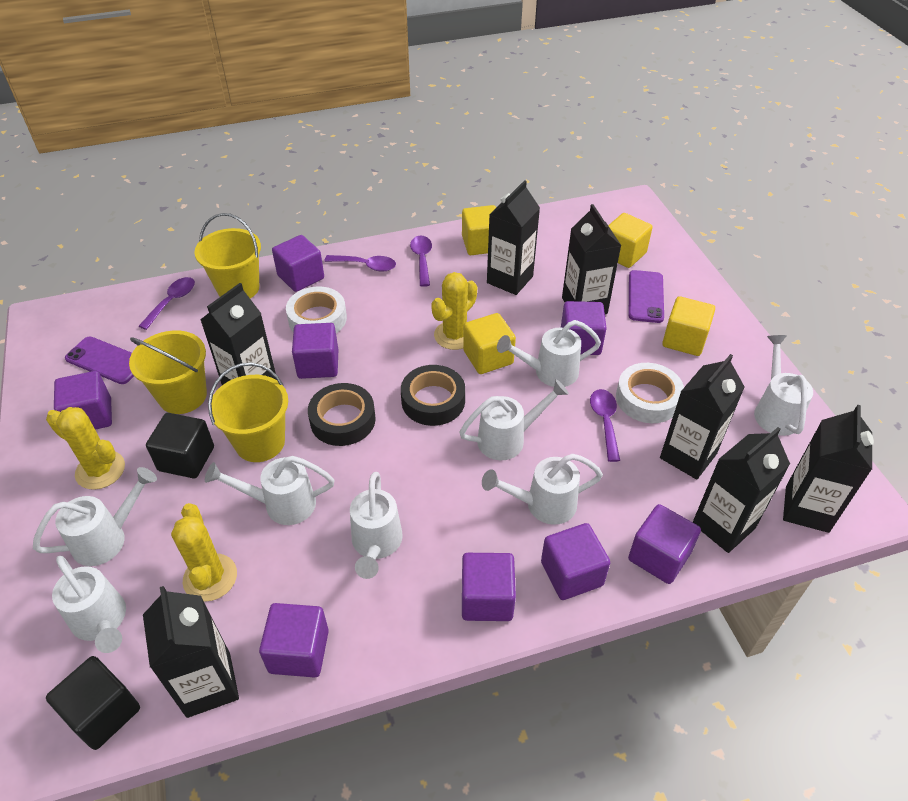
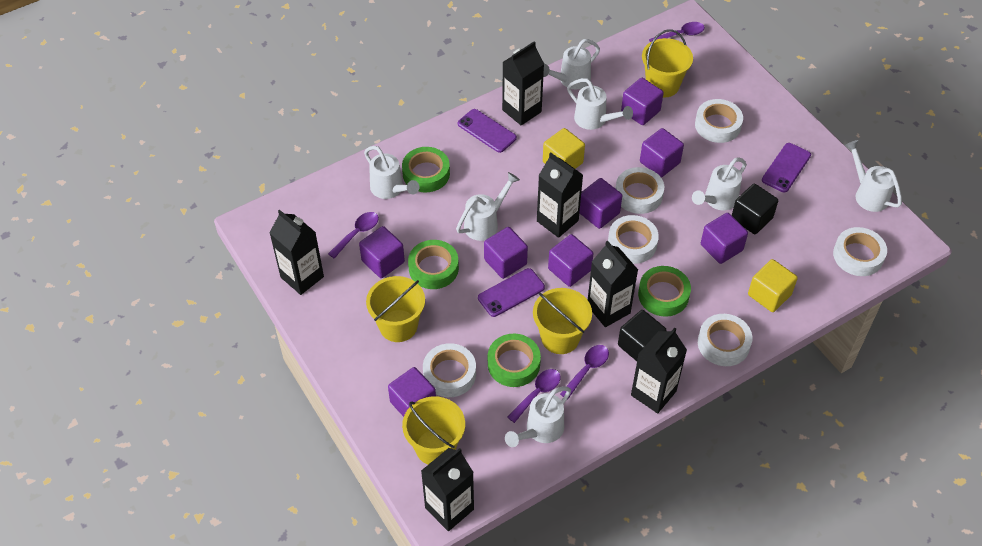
black carton: 7 -> 6
black tape: 2 -> 0
green tape: 0 -> 4
purple phone: 2 -> 3
white tape: 2 -> 6
white watering can: 8 -> 7
yellow bucket: 3 -> 4
yellow cactus: 3 -> 0
yellow cube: 4 -> 2

